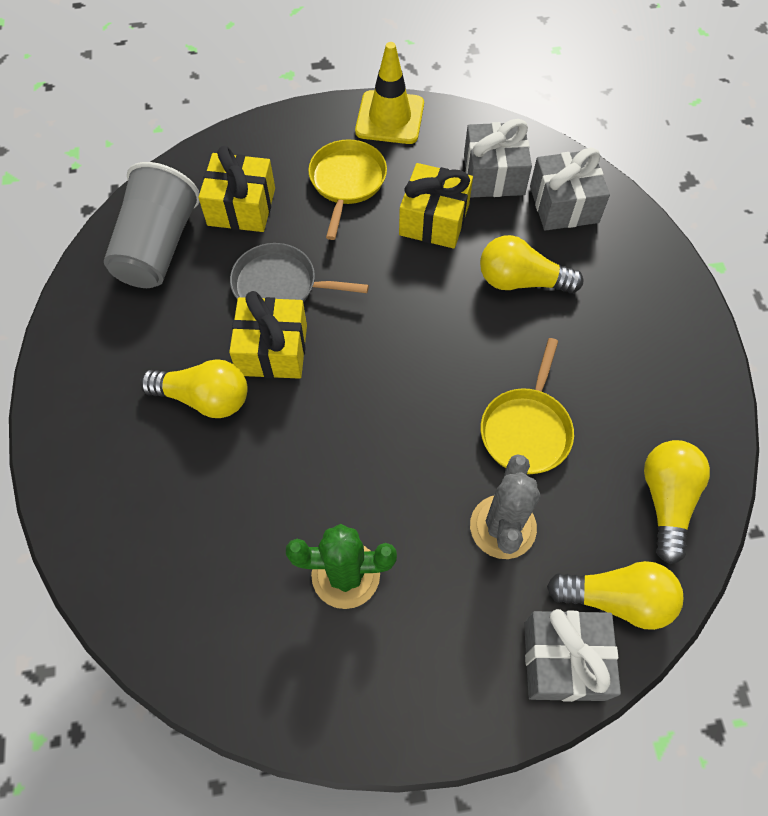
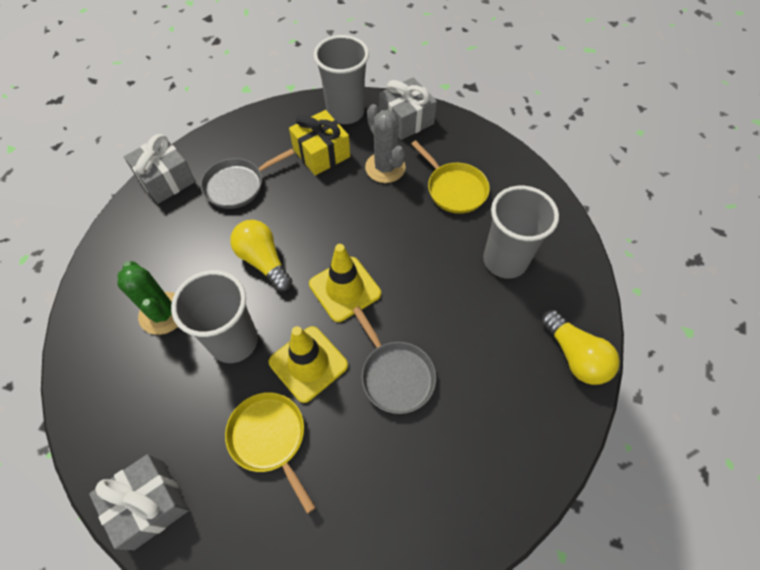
grey cup: 1 -> 3
grey pan: 1 -> 2
yellow gift: 3 -> 1
yellow light bulb: 4 -> 2
yellow traffic cone: 1 -> 2

